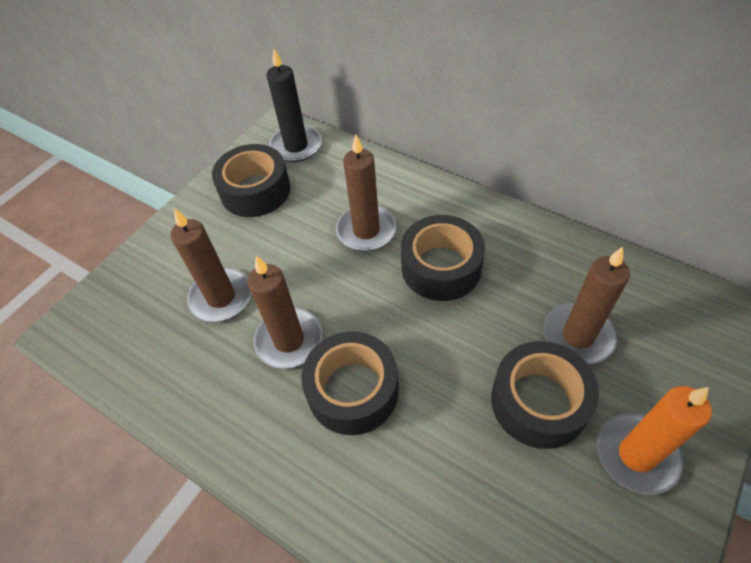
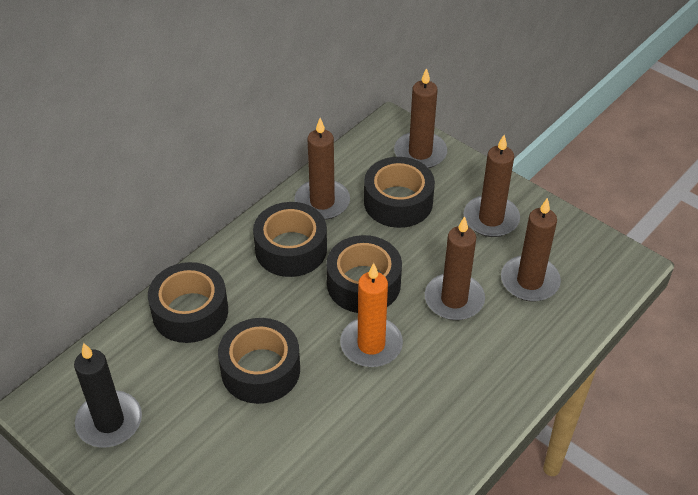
black tape: 4 -> 5
brown candle: 4 -> 5

